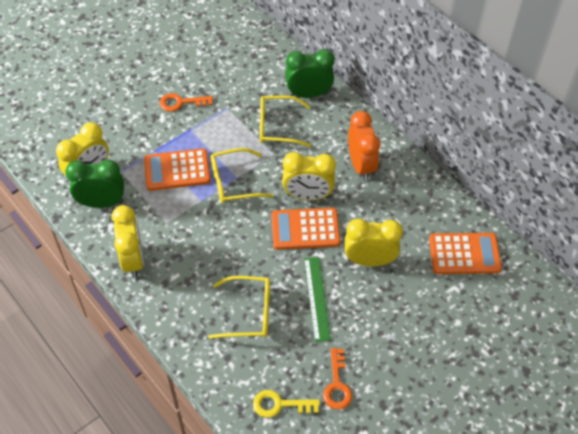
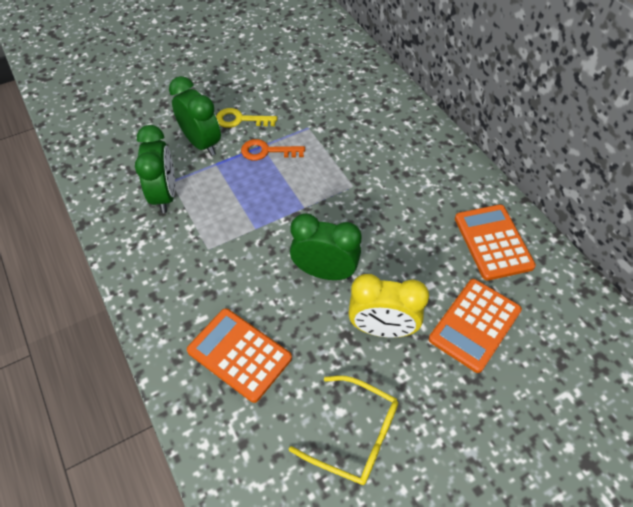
green clock: 2 -> 3
green ruler: 1 -> 0
orange clock: 1 -> 0
orange key: 2 -> 1
yellow clock: 4 -> 1
yellow glasses: 3 -> 1

